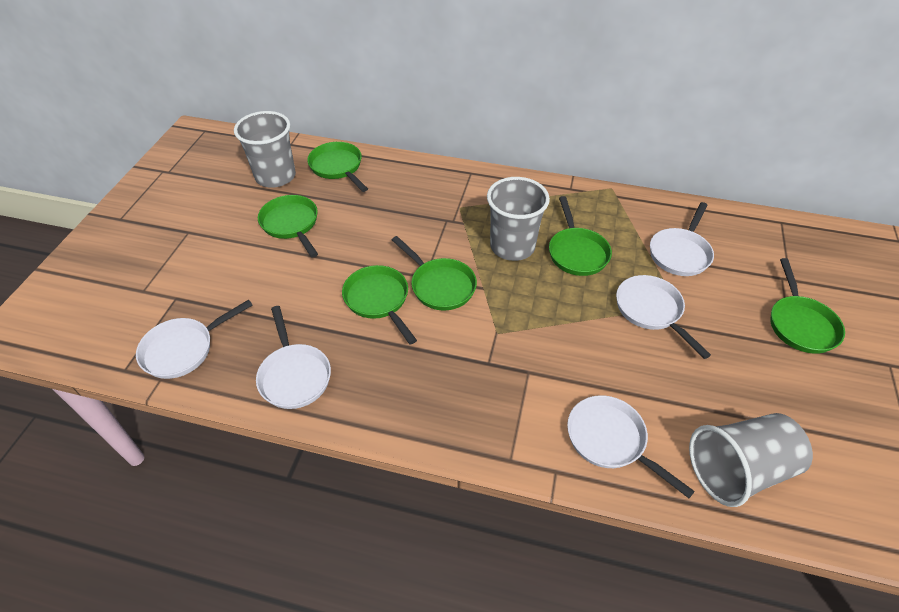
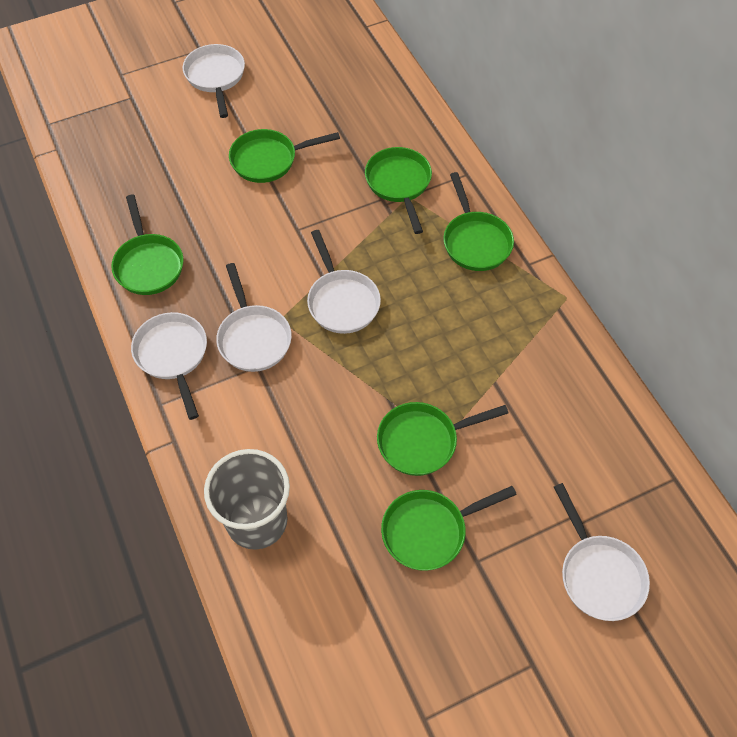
grey cup: 3 -> 1

